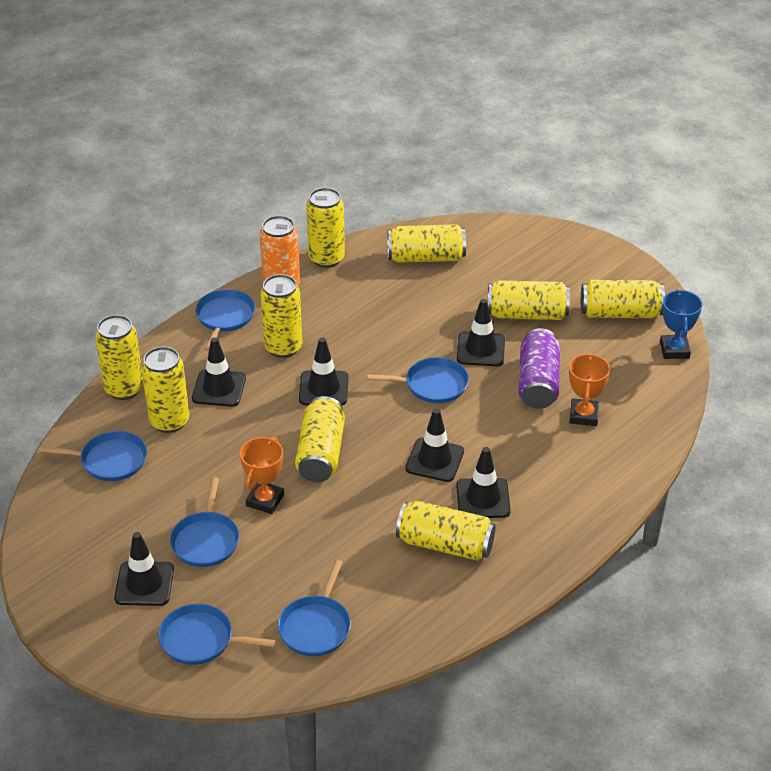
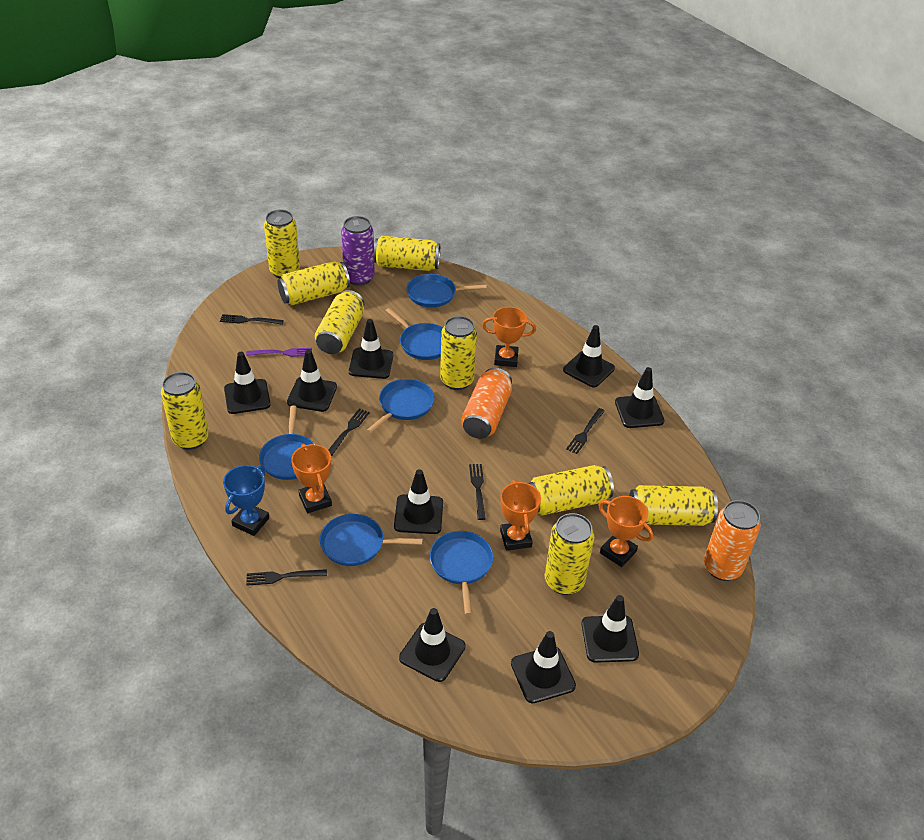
black fork: 0 -> 5
black traffic cone: 6 -> 9
orange can: 1 -> 2
orange trophy: 2 -> 4
purple fork: 0 -> 1

